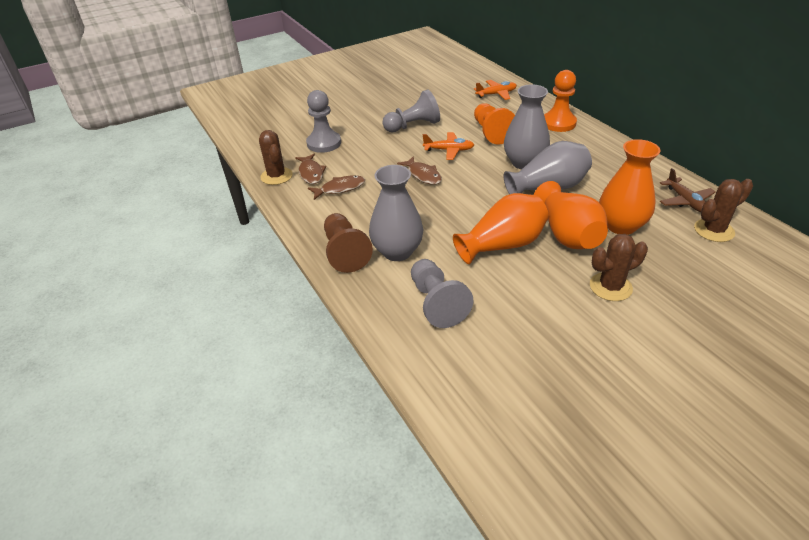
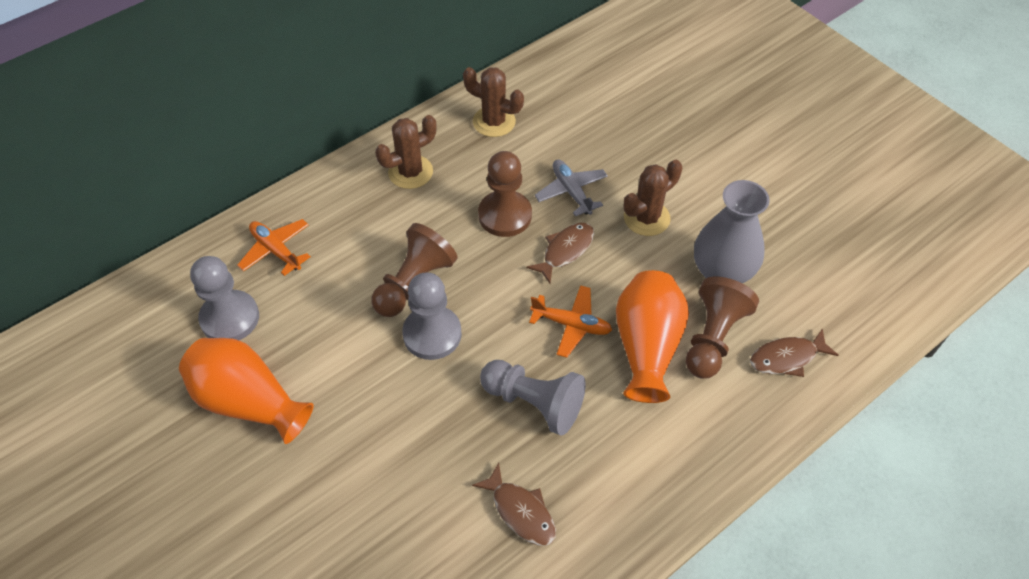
brown pawn: 1 -> 3
brown plane: 1 -> 0
grey plane: 0 -> 1
grey vase: 3 -> 1
orange pawn: 2 -> 0
orange vase: 3 -> 2

